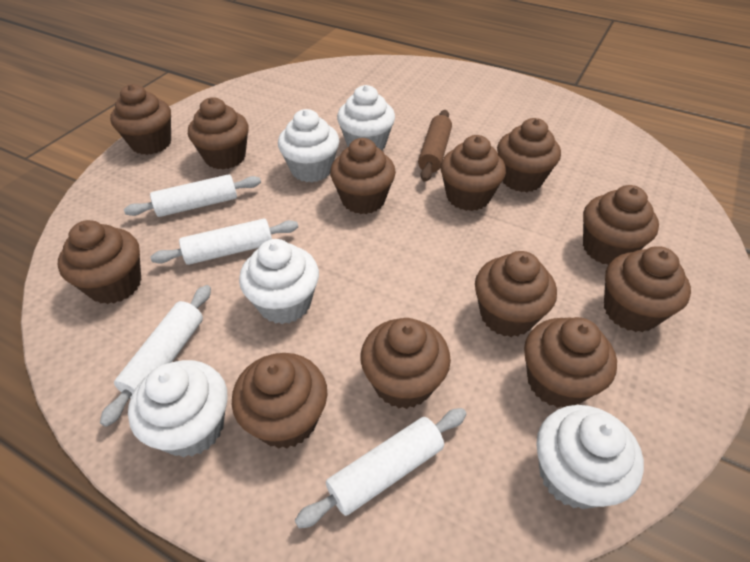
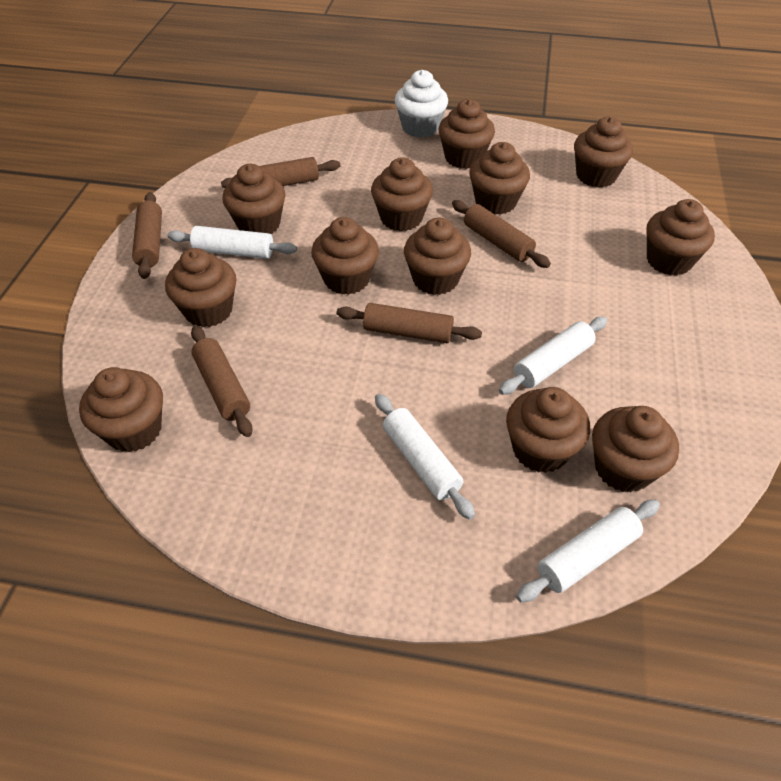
brown rolling pin: 1 -> 5
white cupcake: 5 -> 1

